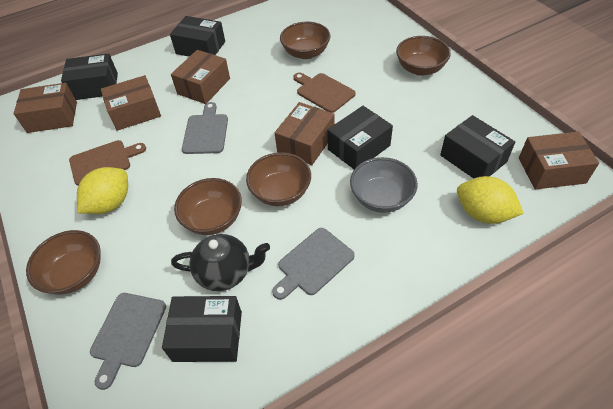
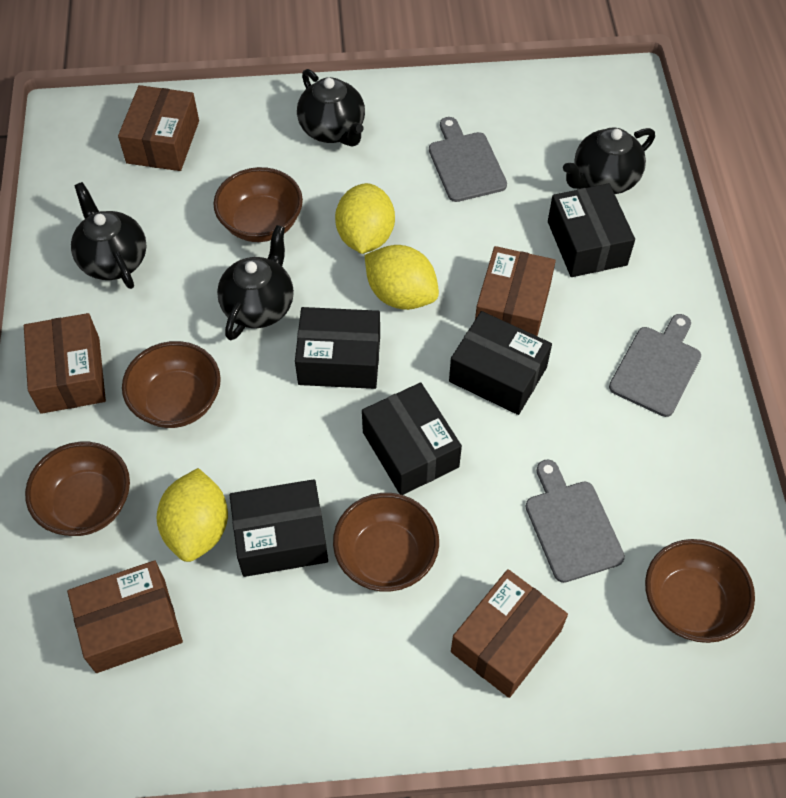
black teapot: 1 -> 4
brown cutting board: 2 -> 0
grey bowl: 1 -> 0
yellow lemon: 2 -> 3

